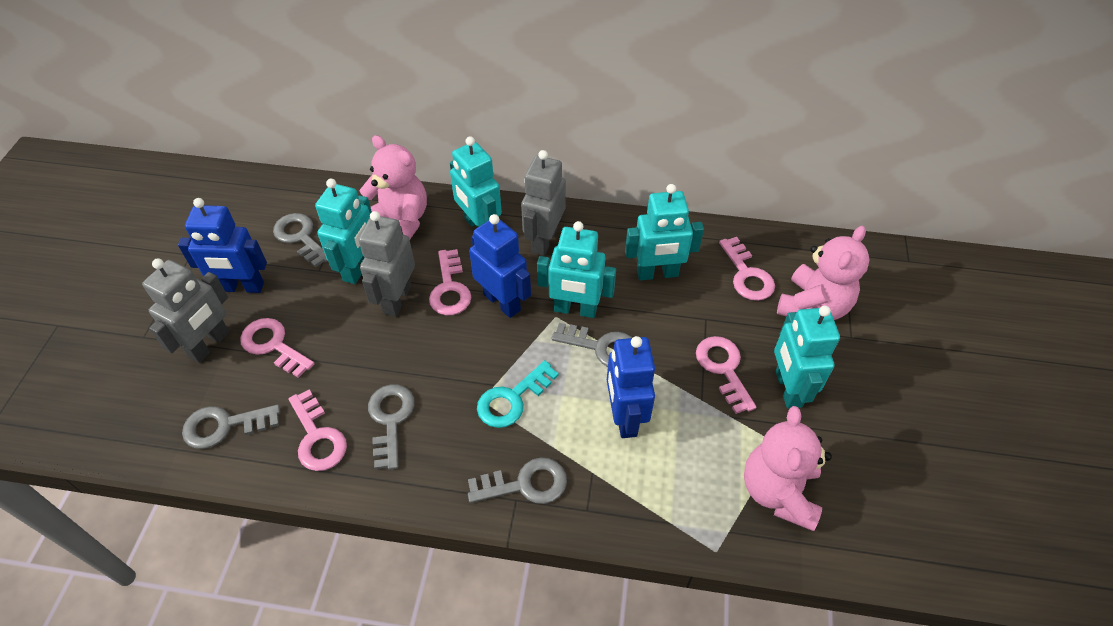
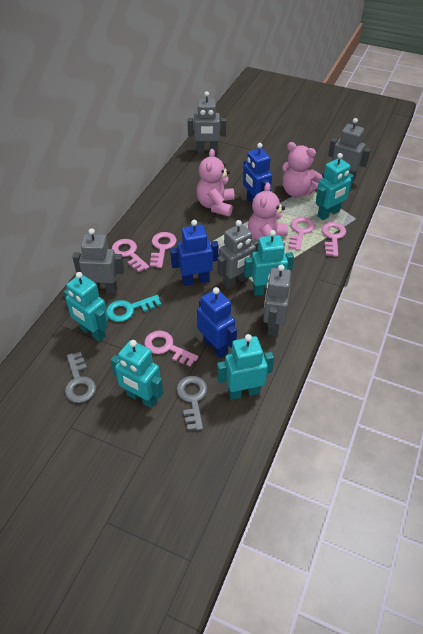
grey key: 5 -> 2
grey robot: 3 -> 5

